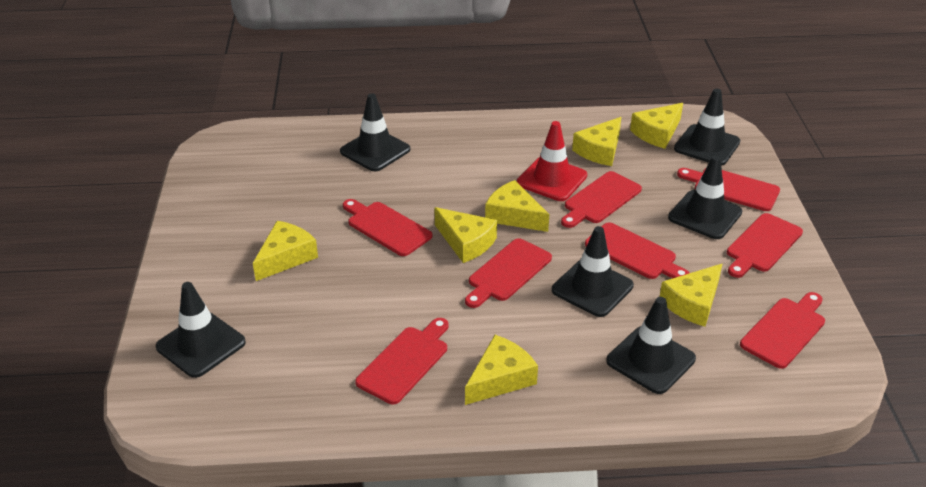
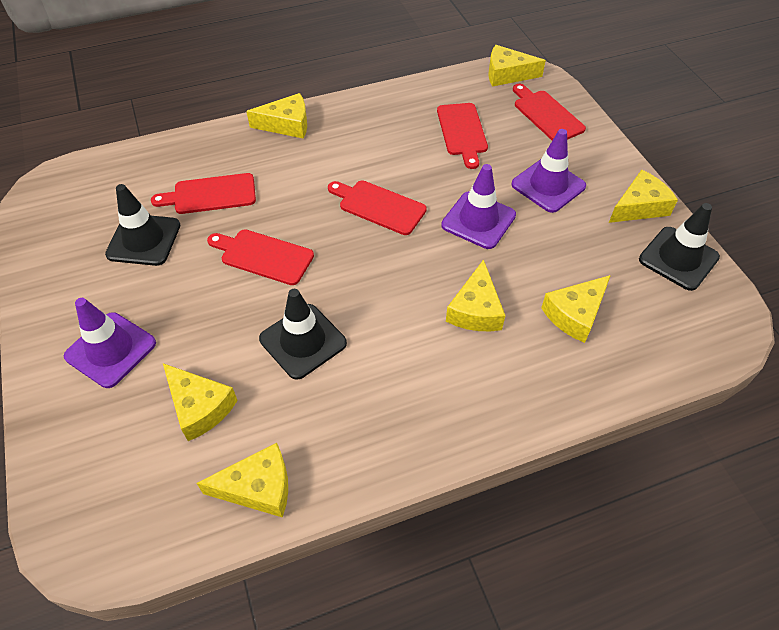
black traffic cone: 6 -> 3
purple traffic cone: 0 -> 3
red cutting board: 8 -> 5
red traffic cone: 1 -> 0

